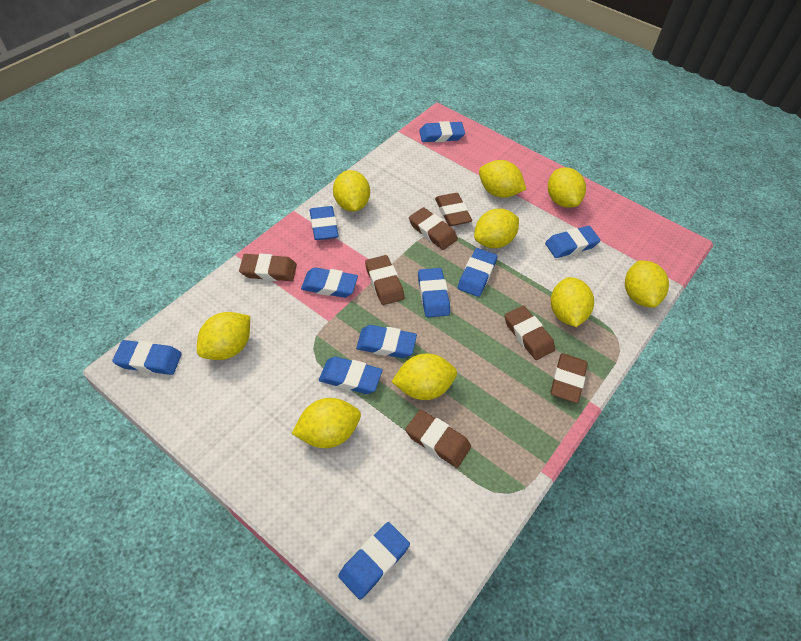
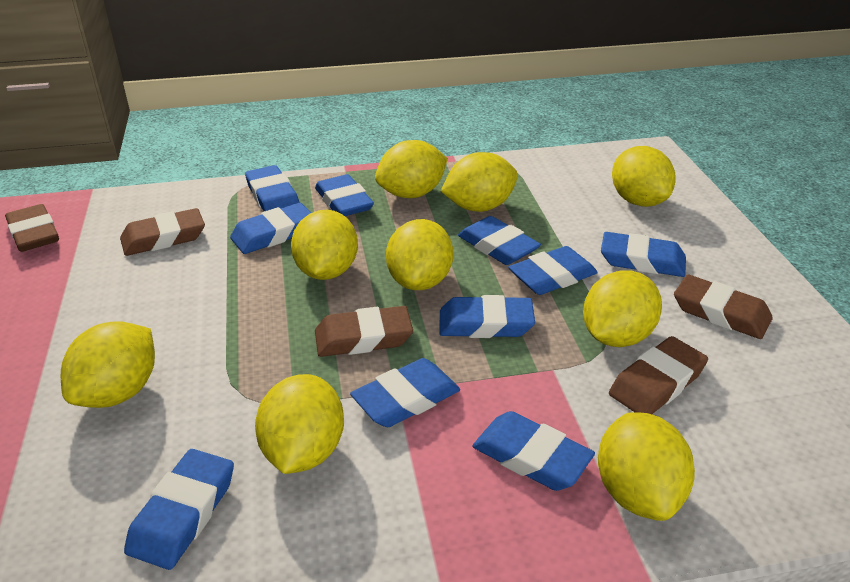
brown eraser: 7 -> 5

